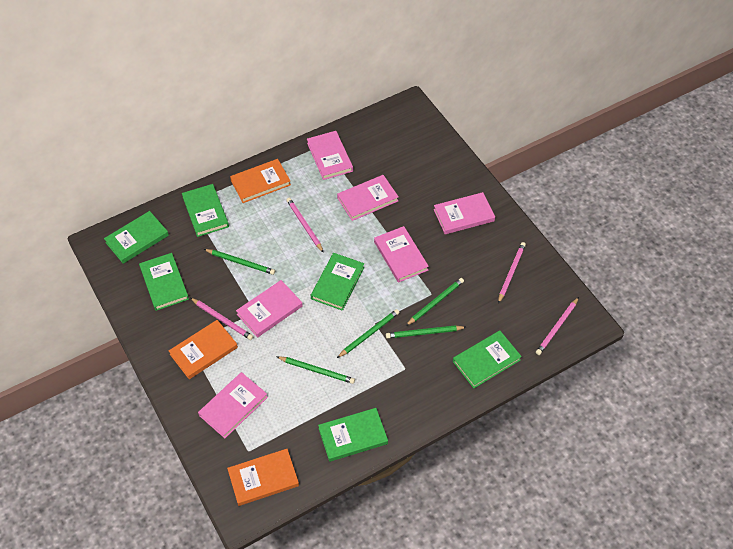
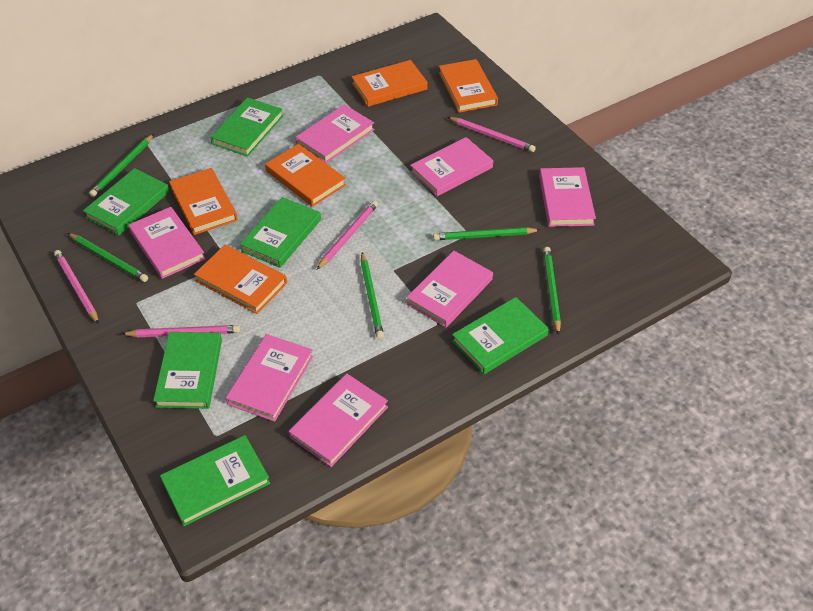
orange book: 3 -> 5
pink book: 6 -> 7

